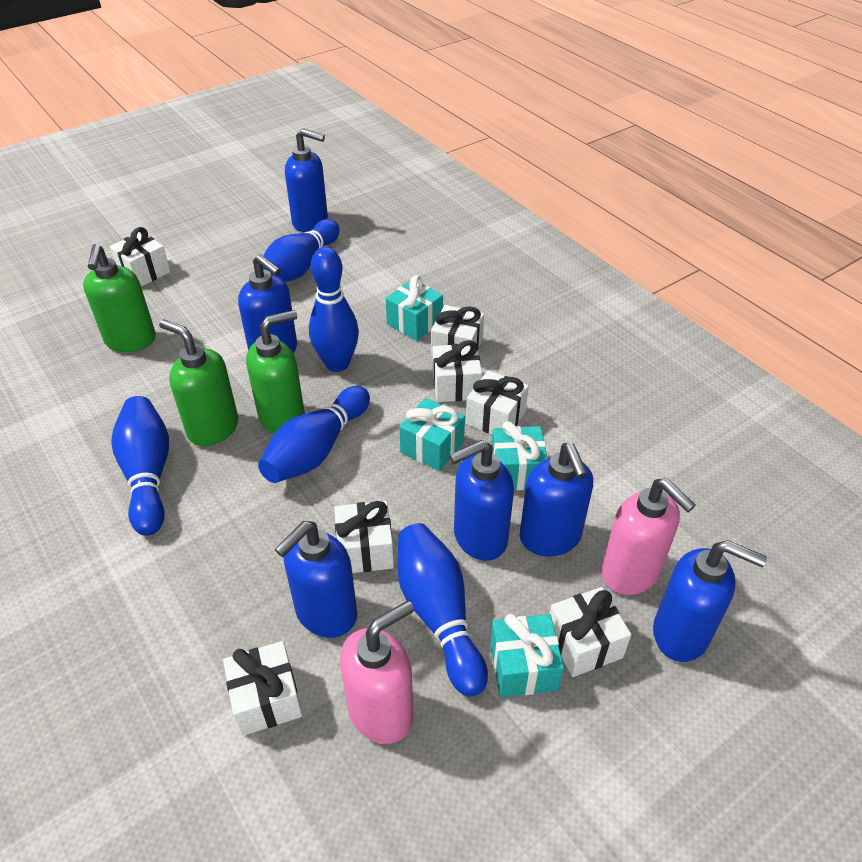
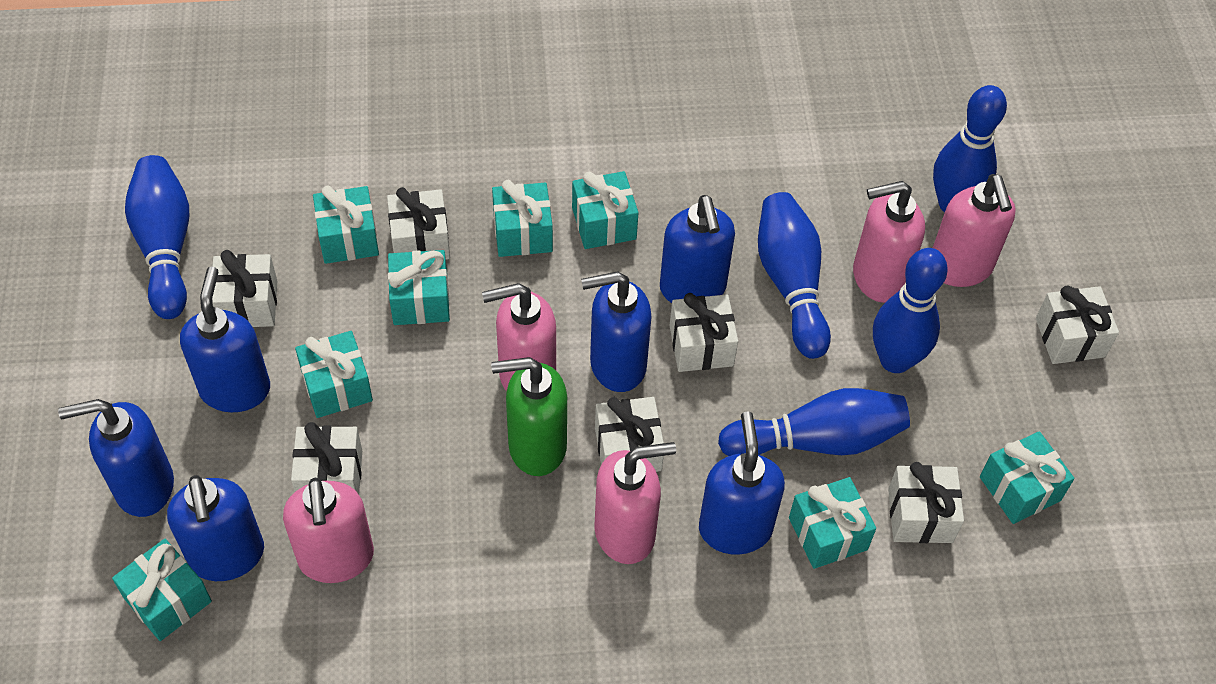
green soap dispenser: 3 -> 1
pink soap dispenser: 2 -> 5
turquoise gift: 4 -> 8

